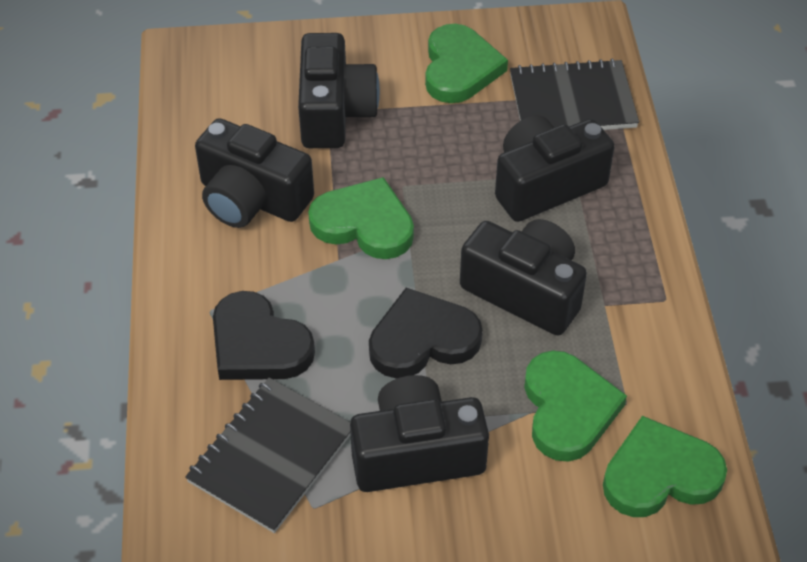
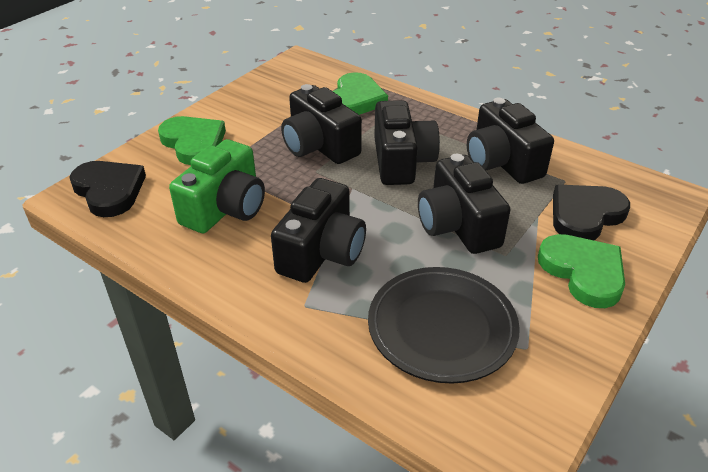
black notebook: 2 -> 0
black plate: 0 -> 1
green camera: 0 -> 1
green heart: 4 -> 3

